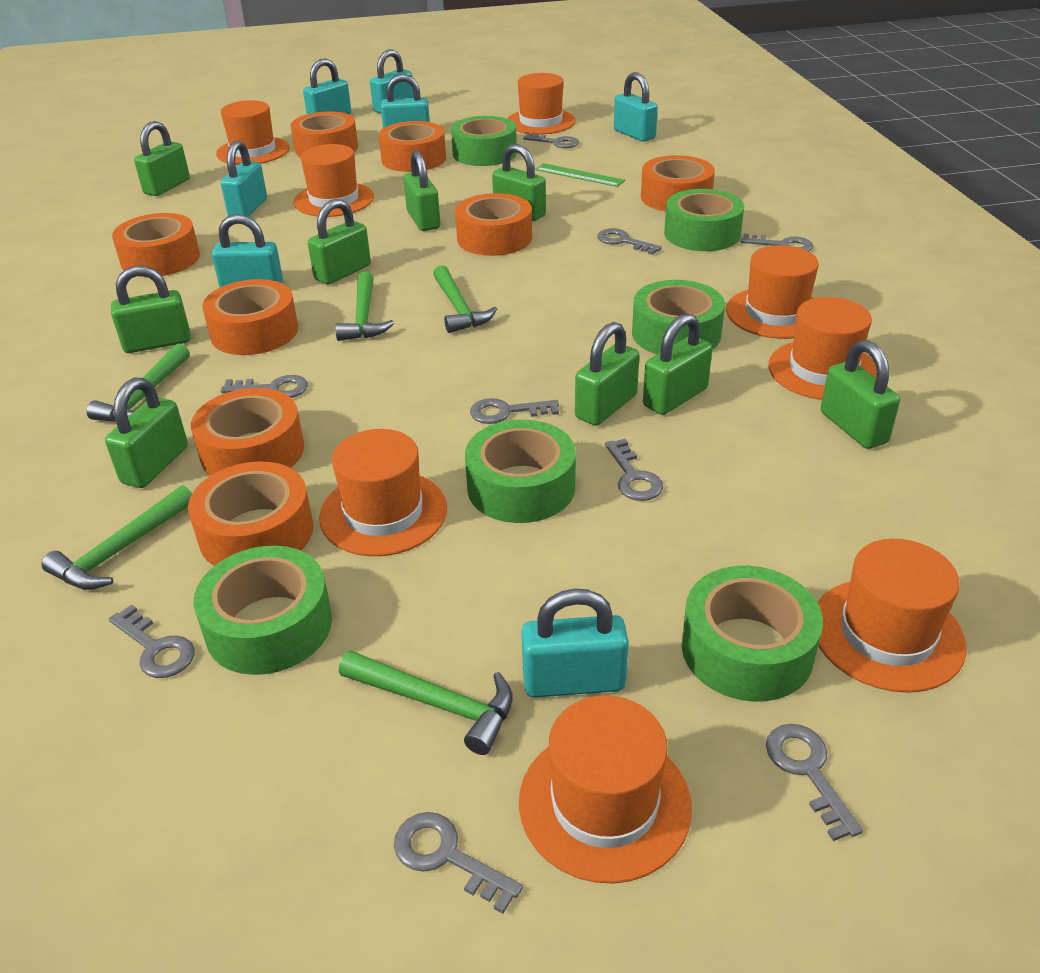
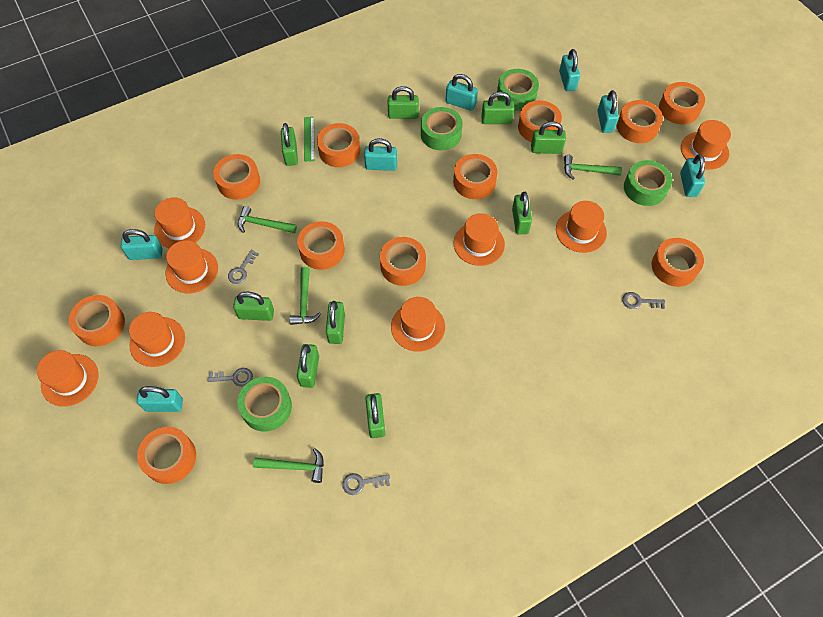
green hammer: 5 -> 4
green tape: 6 -> 4
grey key: 9 -> 4
orange tape: 8 -> 11

